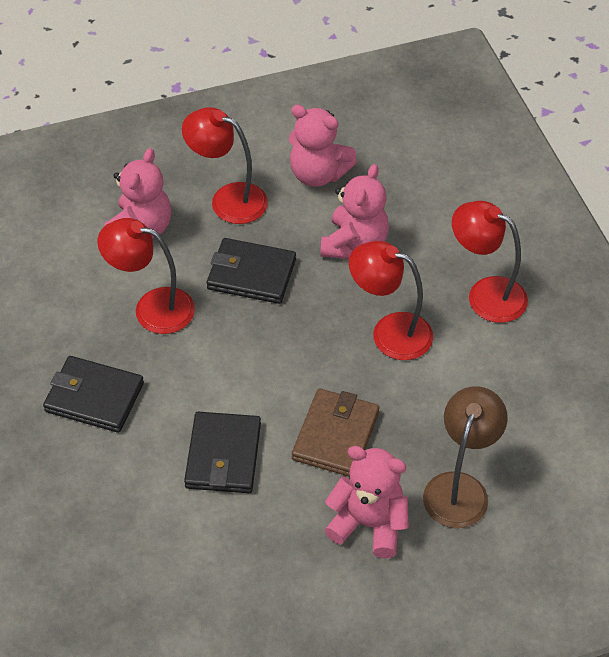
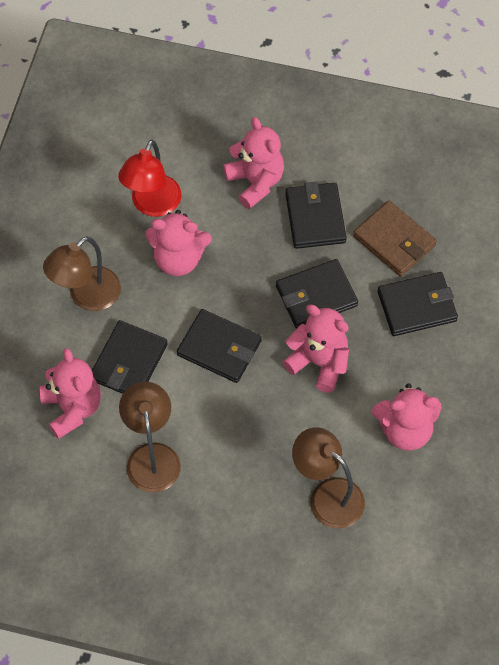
black wallet: 3 -> 5
brown lamp: 1 -> 3
pink teddy bear: 4 -> 5
red lamp: 4 -> 1

